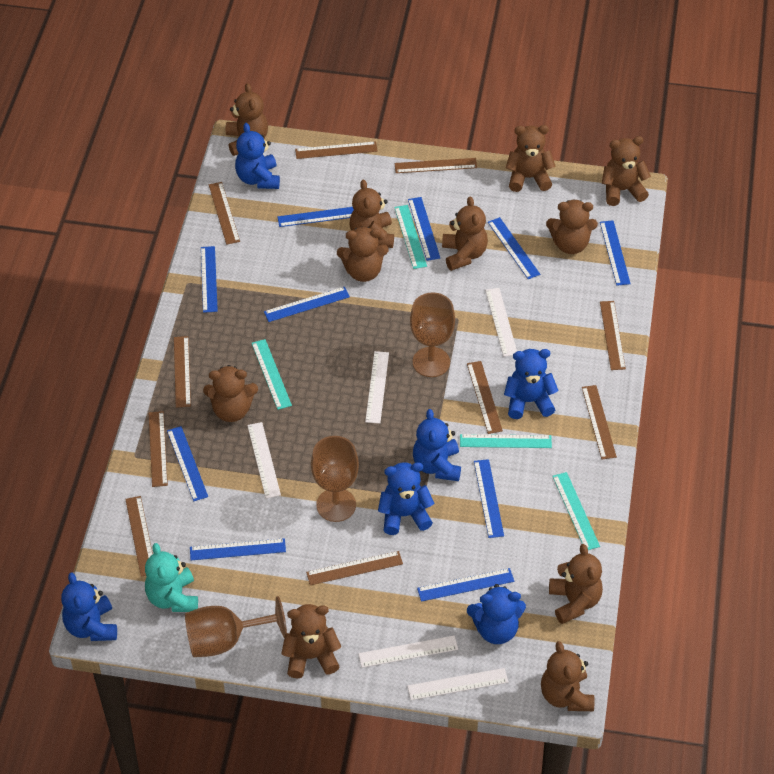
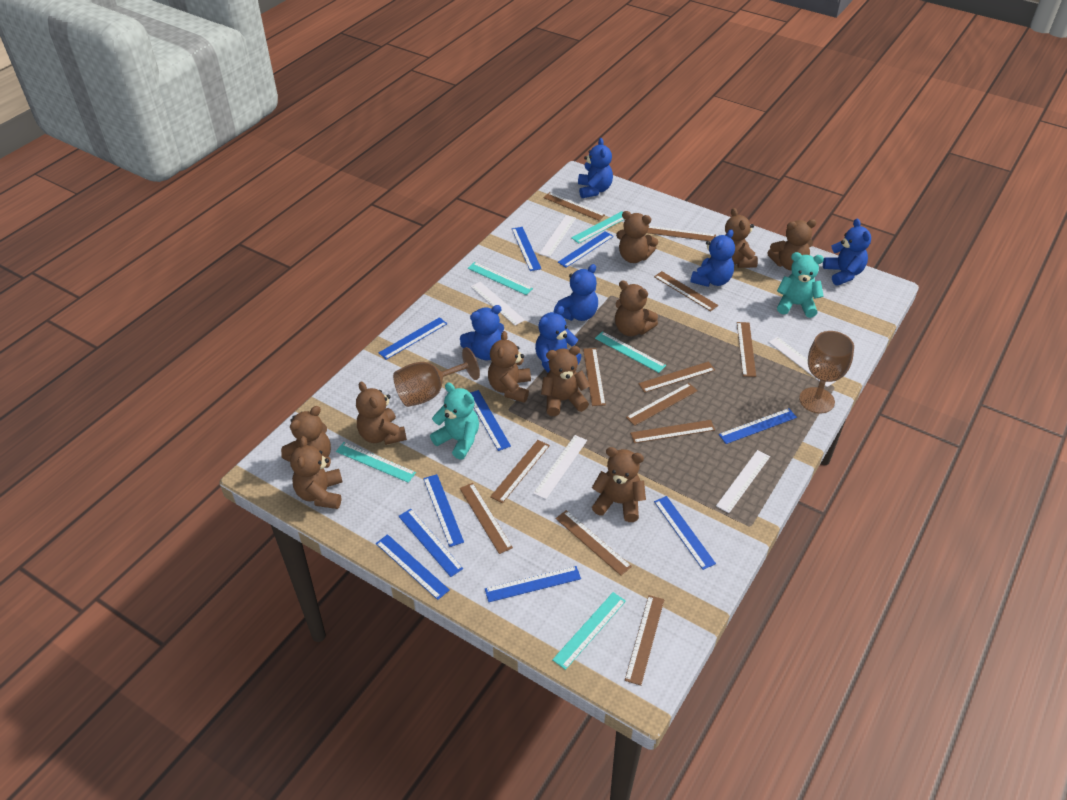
brown goblet: 3 -> 2
brown ruler: 10 -> 12
brown teddy bear: 11 -> 10
turquoise ruler: 4 -> 5
turquoise teddy bear: 1 -> 2

